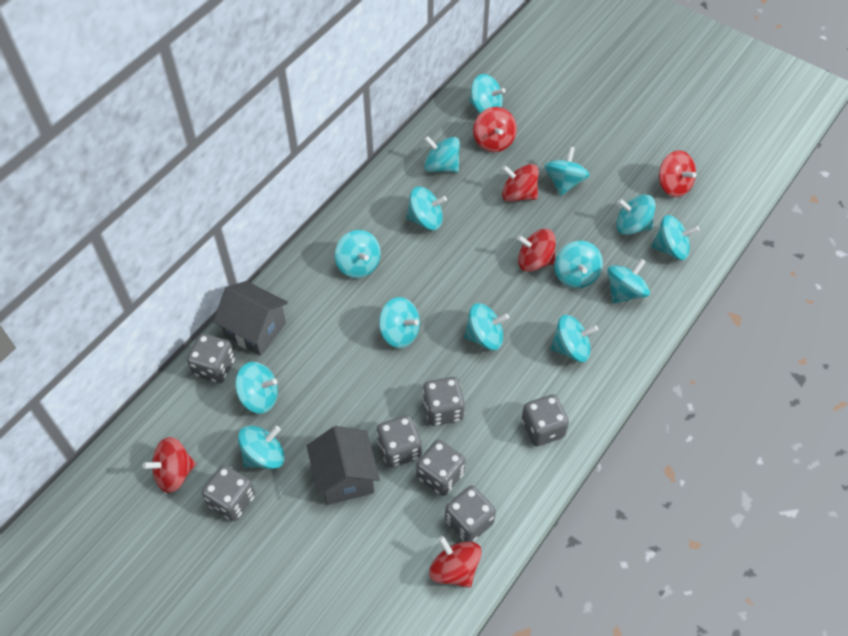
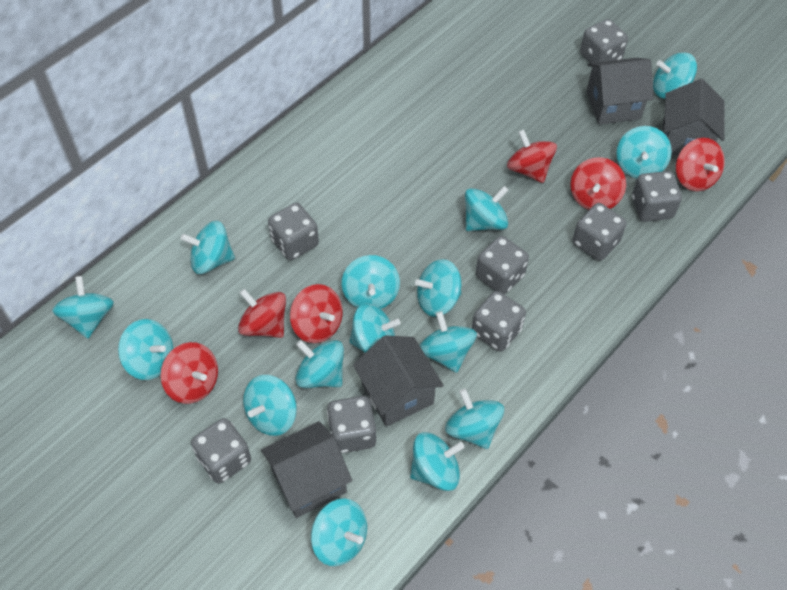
grey dice: 7 -> 8
grey house: 2 -> 4
turquoise spinning top: 14 -> 15

